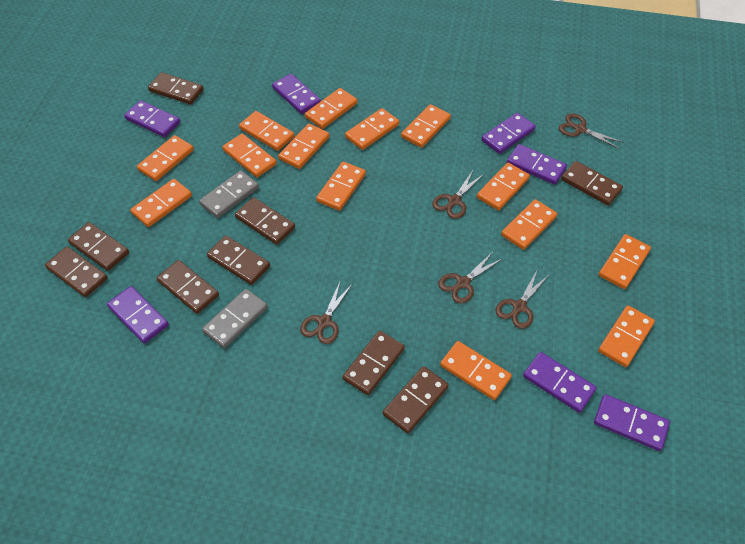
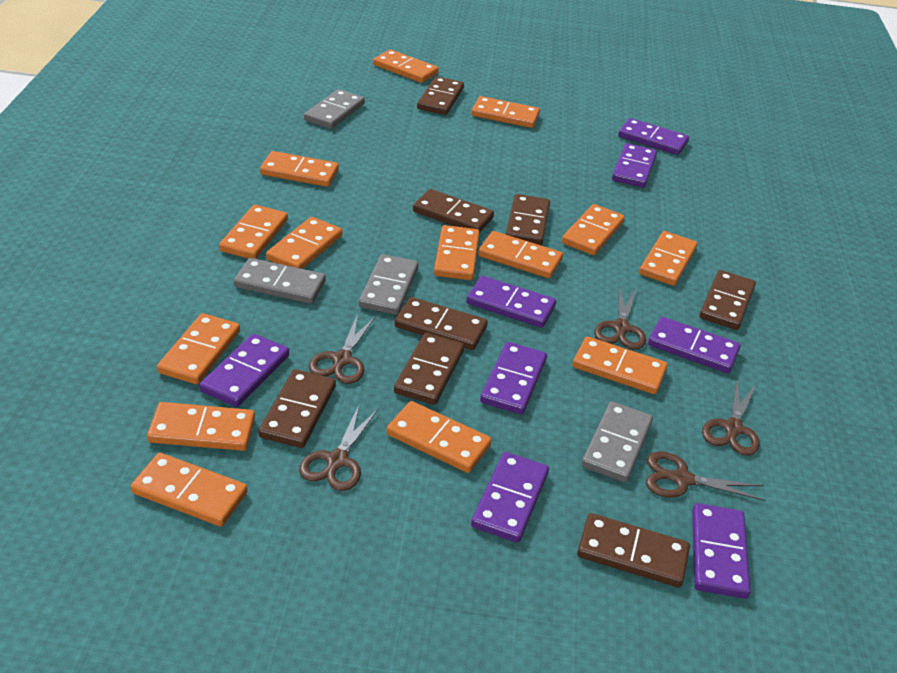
brown domino: 9 -> 8
grey domino: 2 -> 4
purple domino: 7 -> 8

